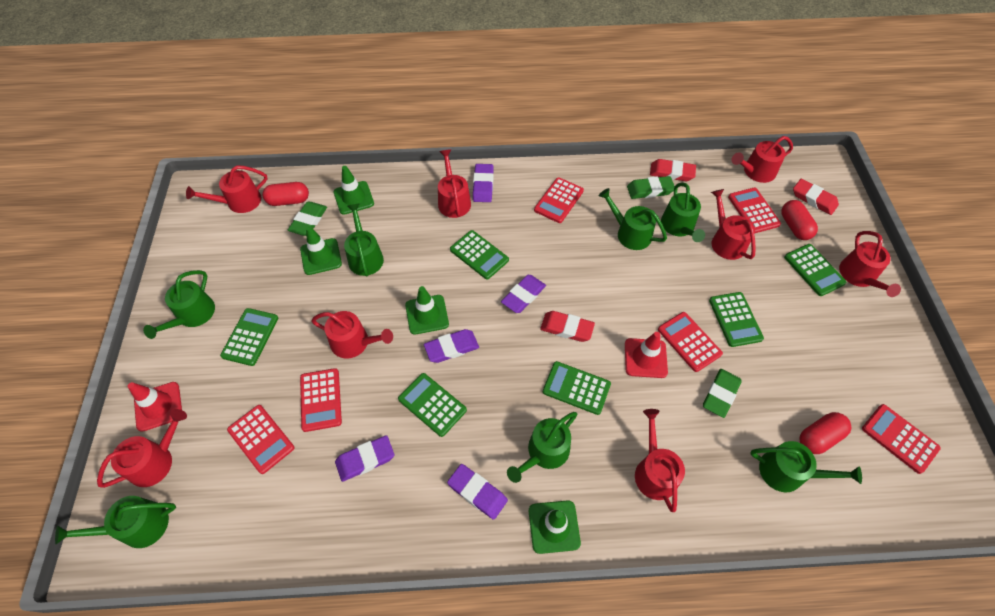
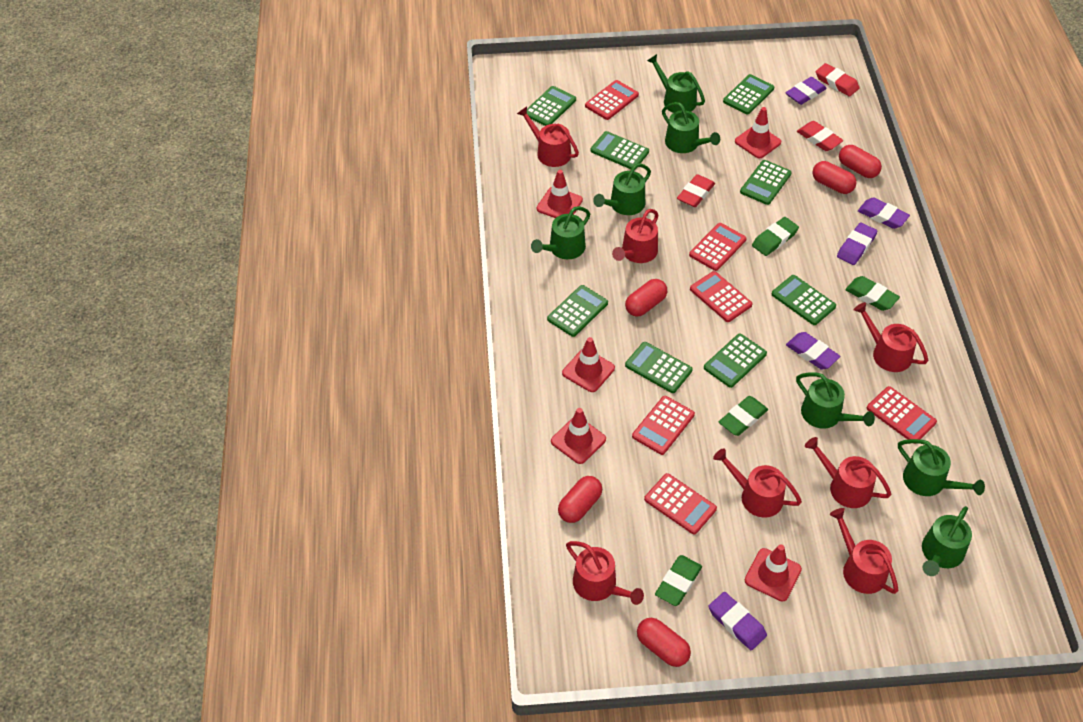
green calculator: 6 -> 8
green eraser: 3 -> 4
green traffic cone: 4 -> 0
red capsule: 3 -> 5
red traffic cone: 2 -> 5
red watering can: 8 -> 7

